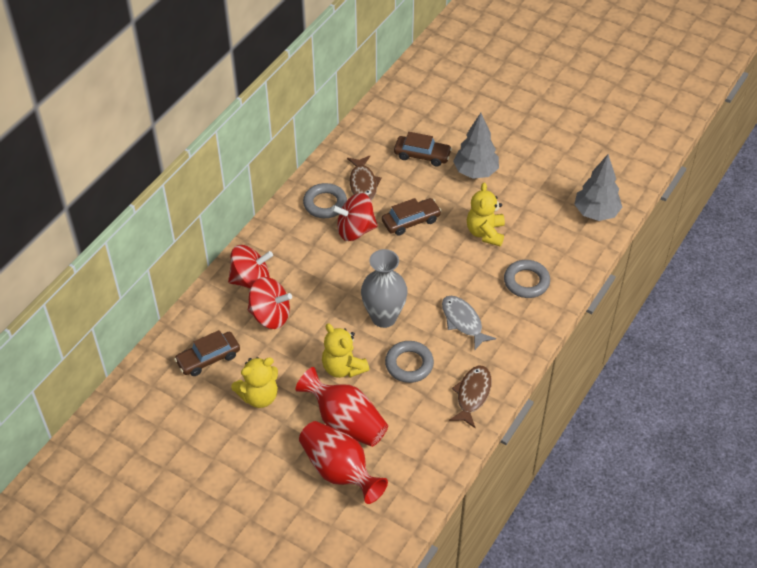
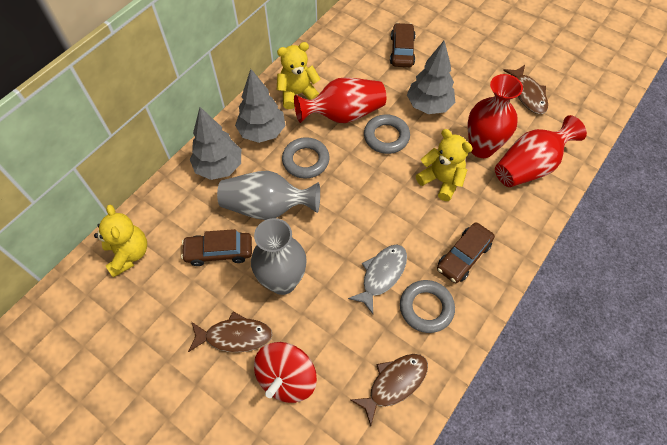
brown fish: 2 -> 3
grey tree: 2 -> 3
grey vase: 1 -> 2
red spinning top: 3 -> 1
red vase: 2 -> 3

